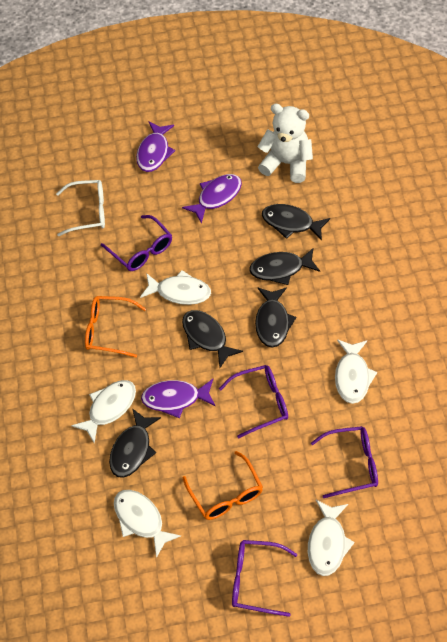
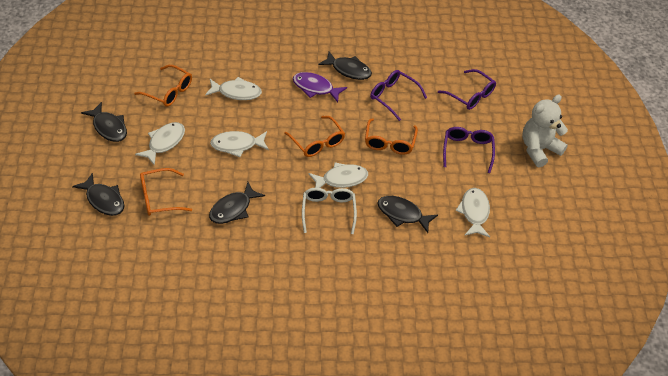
orange glasses: 2 -> 4
purple fish: 3 -> 1
purple glasses: 4 -> 3

